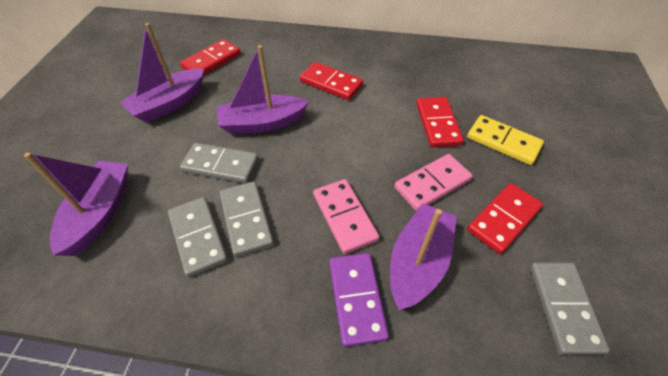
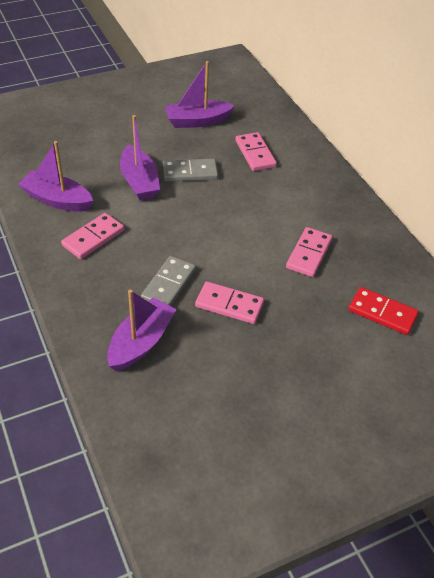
grey domino: 4 -> 2
pink domino: 2 -> 4
purple domino: 1 -> 0
red domino: 4 -> 1
yellow domino: 1 -> 0

